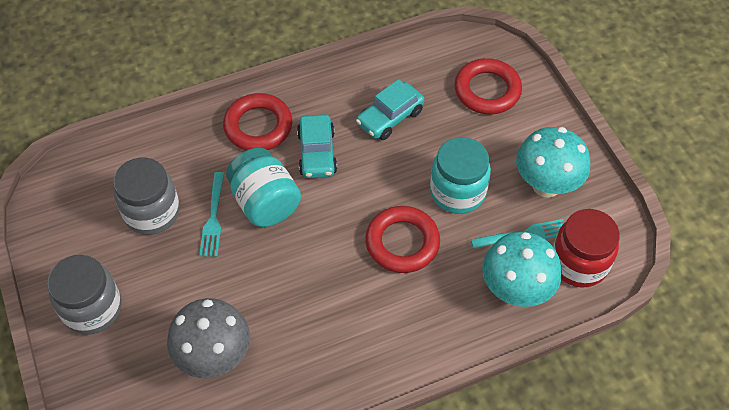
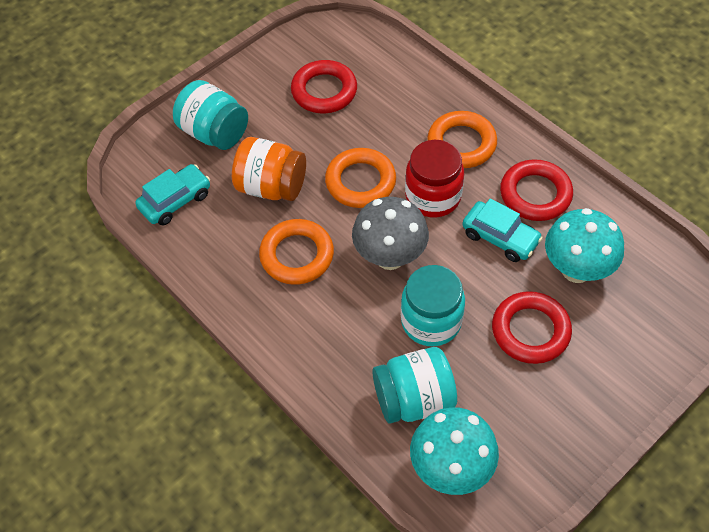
grey jar: 2 -> 0
orange jar: 0 -> 1
orange ring: 0 -> 3
turquoise fork: 2 -> 0
turquoise jar: 2 -> 3

